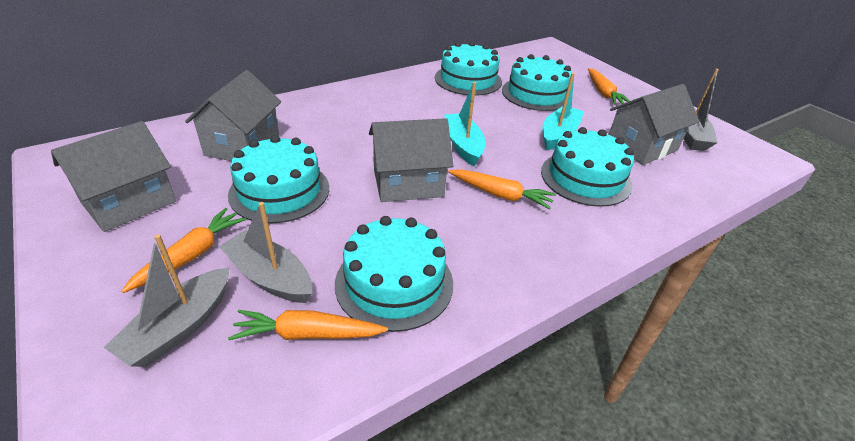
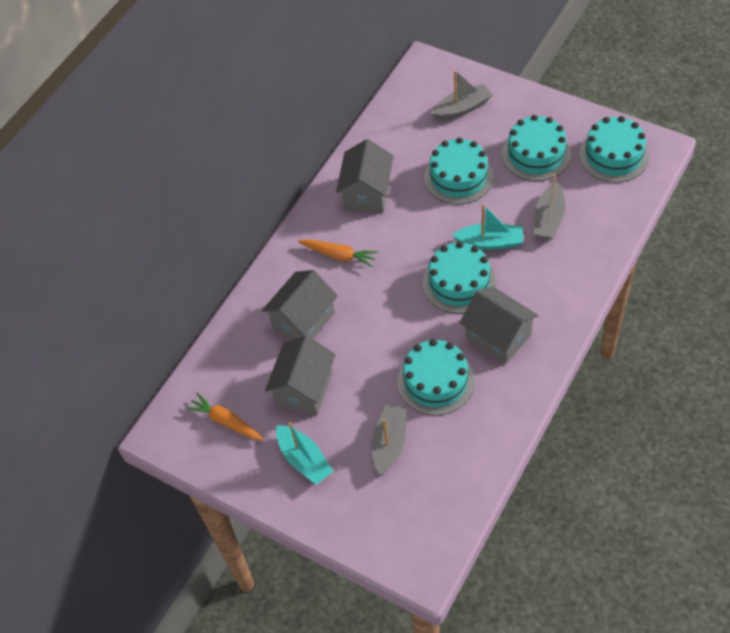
orange carrot: 4 -> 2

